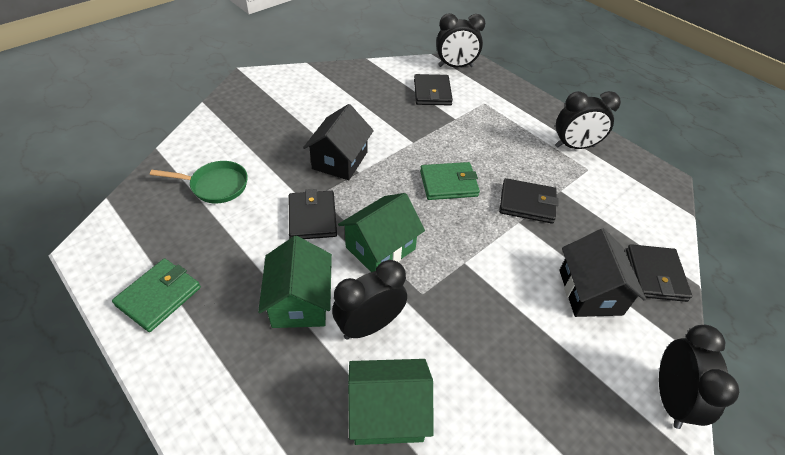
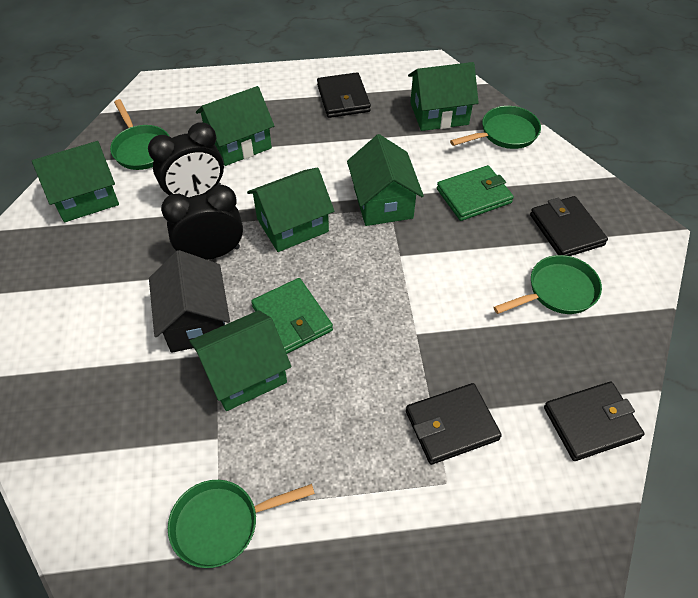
black clock: 4 -> 2
black house: 2 -> 1
green house: 3 -> 6
green pan: 1 -> 4

